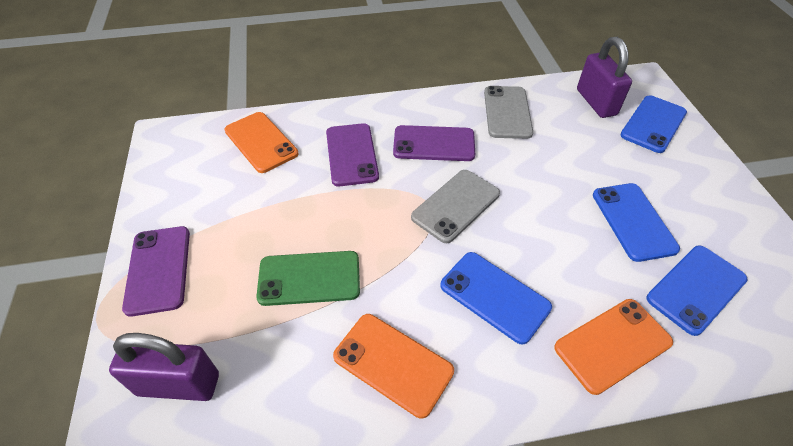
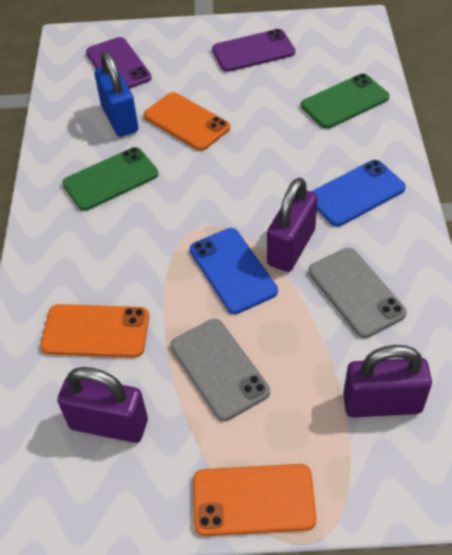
blue padlock: 0 -> 1
blue phone: 4 -> 2
green phone: 1 -> 2
purple padlock: 2 -> 3
purple phone: 3 -> 2

